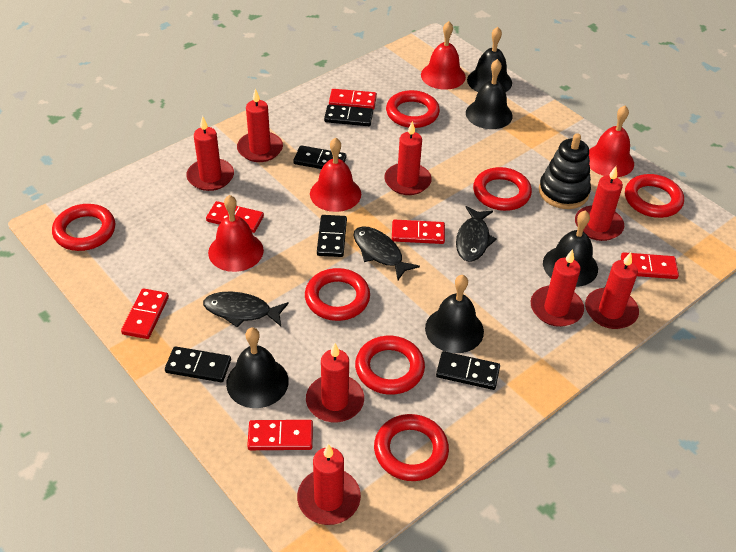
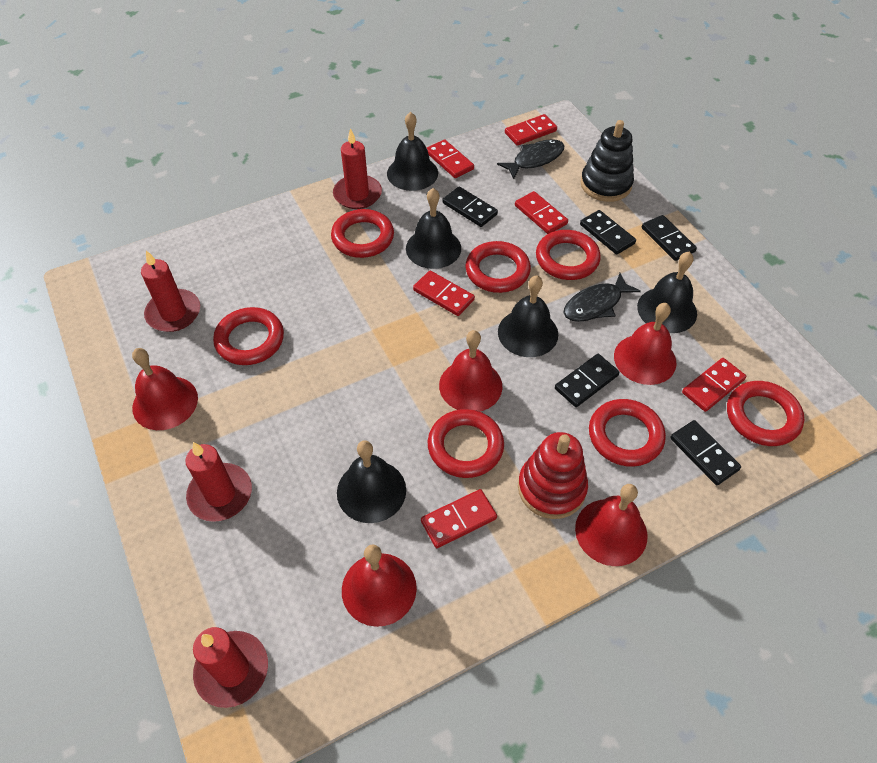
black fish: 3 -> 2
red bell: 4 -> 5
red candle: 8 -> 4
red stacking toy: 0 -> 1

